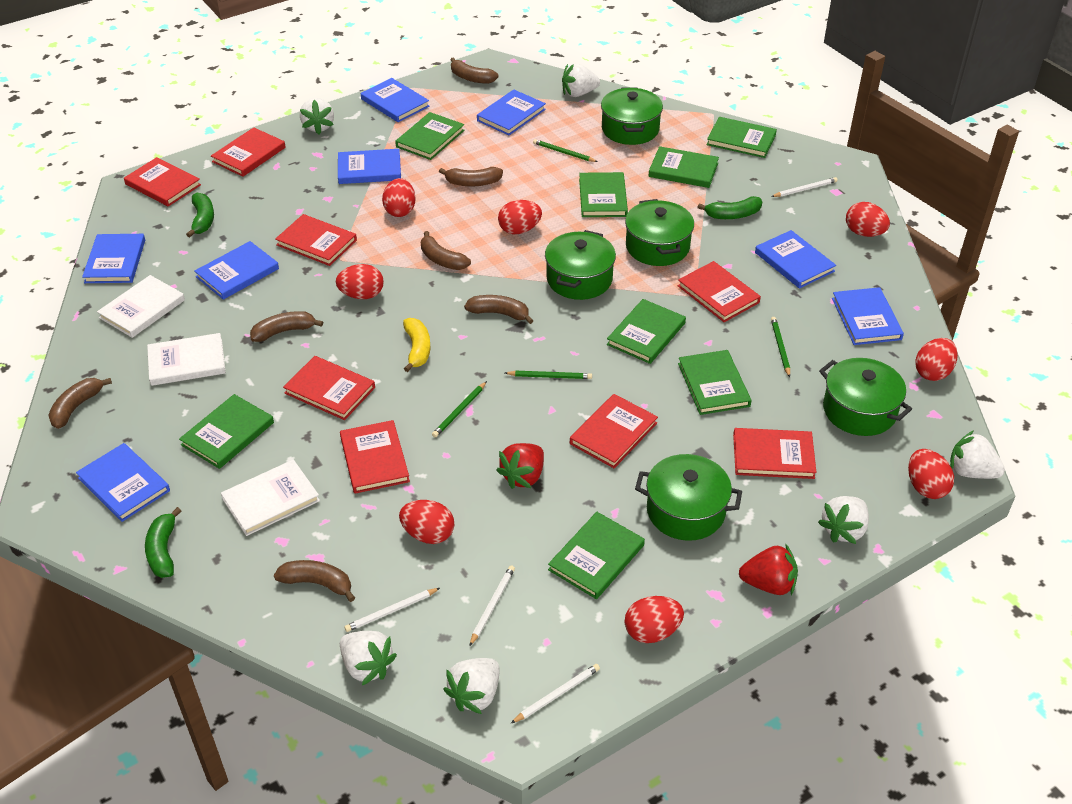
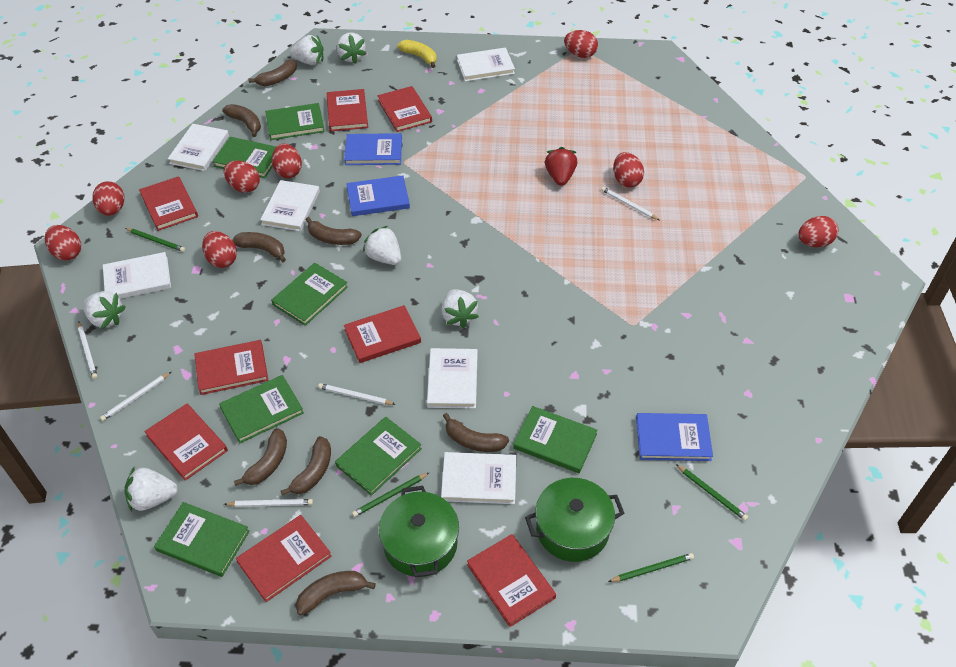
blue book: 8 -> 3
brown banana: 7 -> 8
green banana: 3 -> 0
green book: 8 -> 7
green pot: 5 -> 2
red strawberry: 2 -> 1
white book: 3 -> 6
white pencil: 4 -> 5

